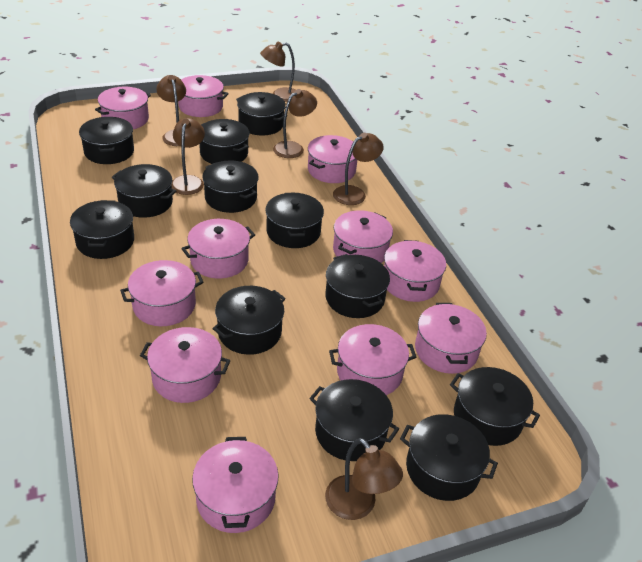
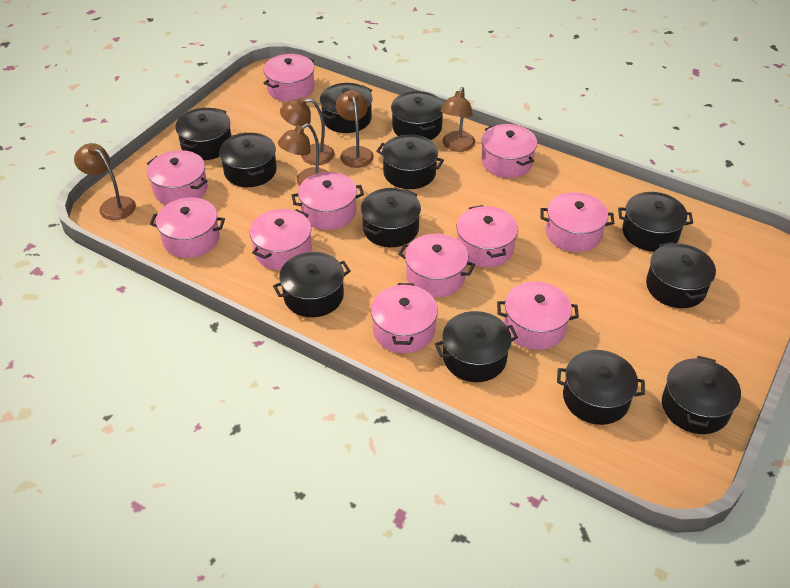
brown lamp: 6 -> 5

